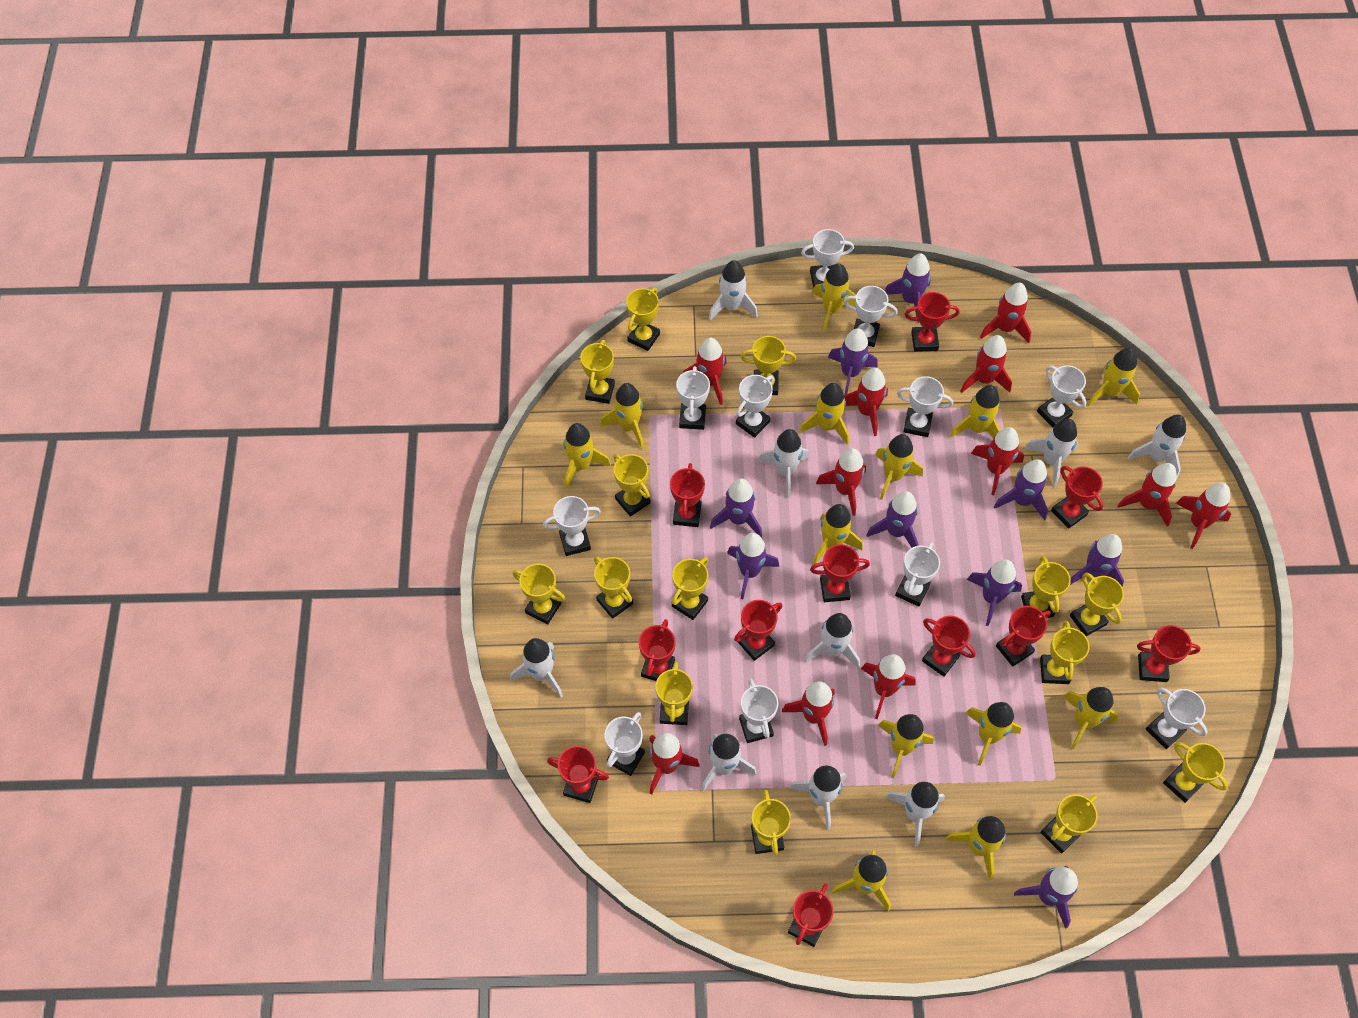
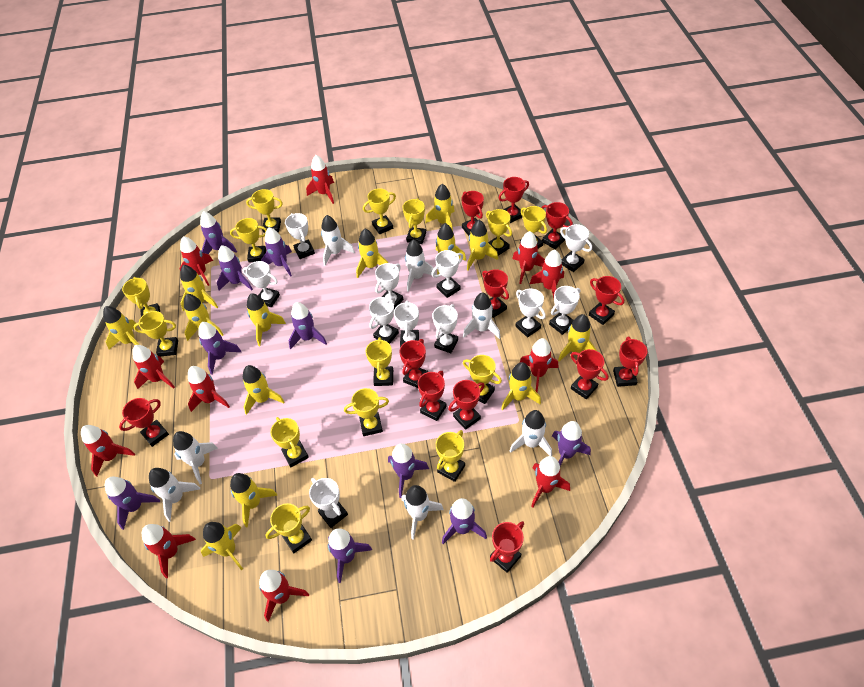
purple rocket: 9 -> 10
red trophy: 11 -> 12
white rocket: 9 -> 7

